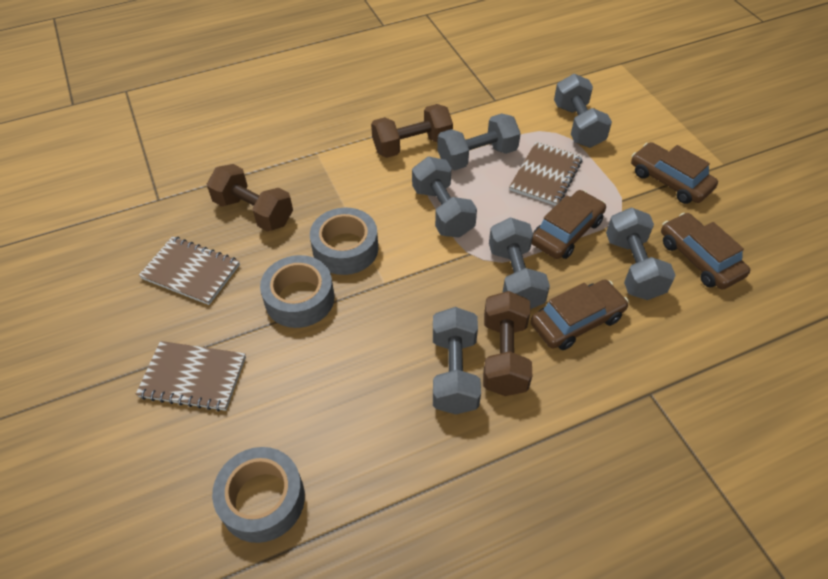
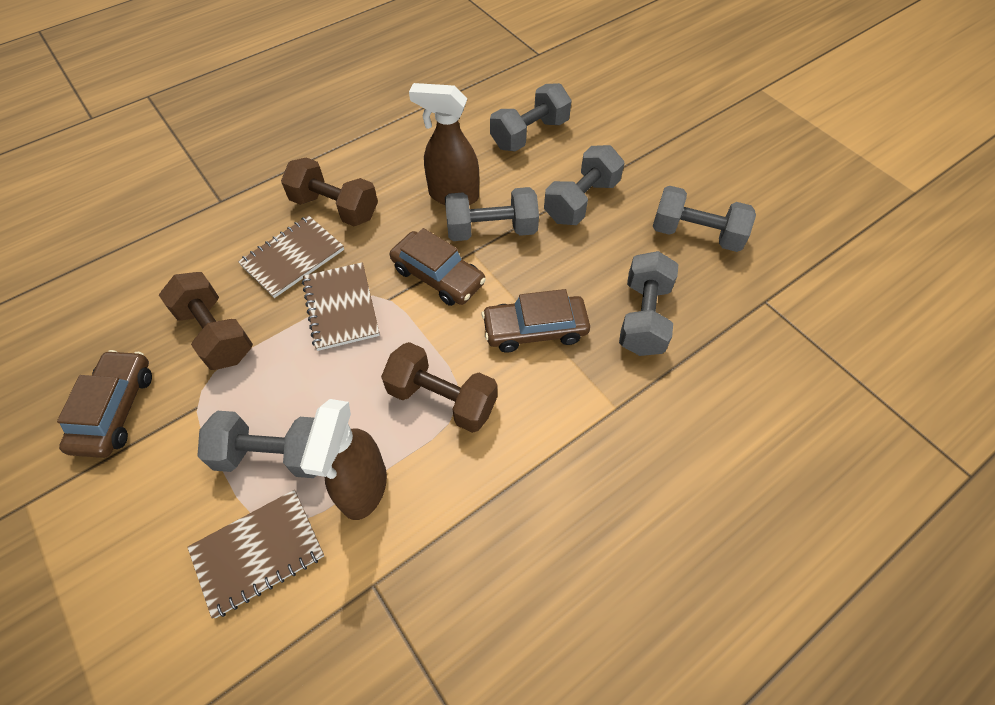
brown car: 4 -> 3
brown spray bottle: 0 -> 2
grey tape: 3 -> 0

